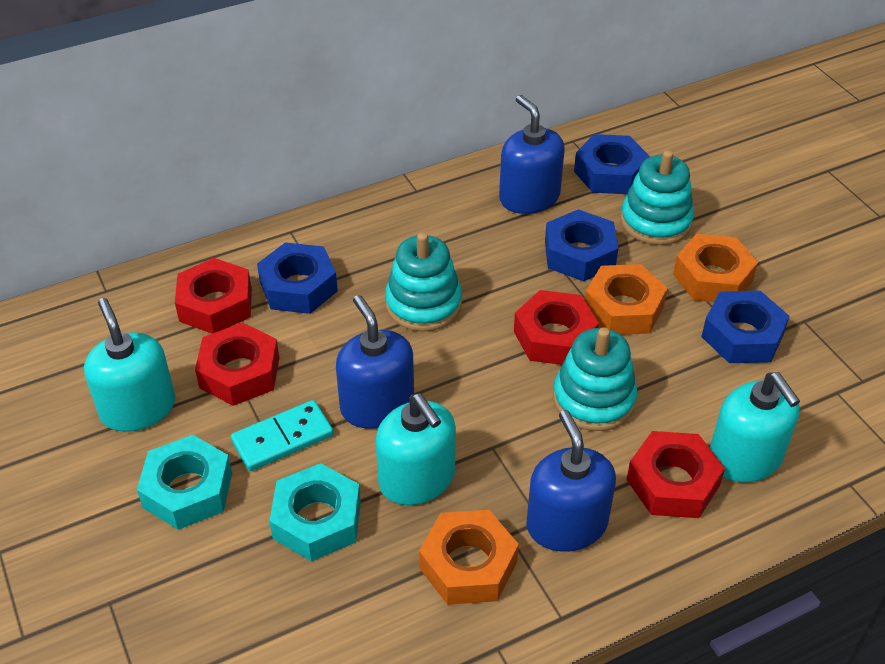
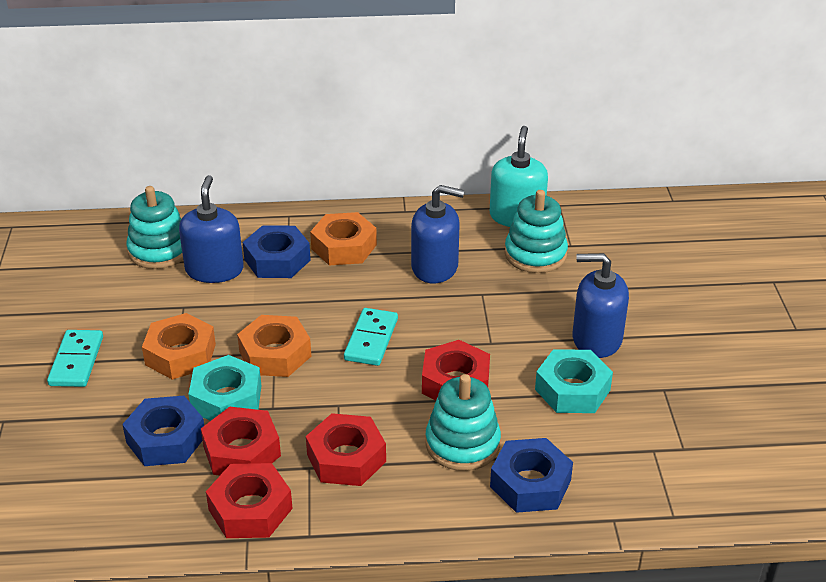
blue nut: 4 -> 3
turquoise domino: 1 -> 2
turquoise soap dispenser: 3 -> 1

